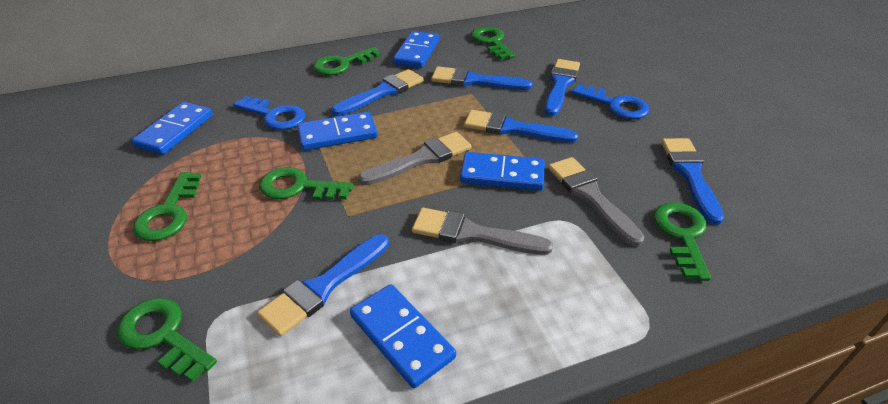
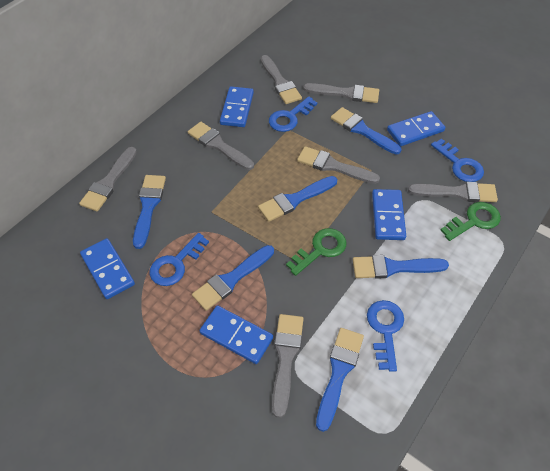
blue key: 2 -> 4
green key: 6 -> 2
grey brush: 3 -> 7

